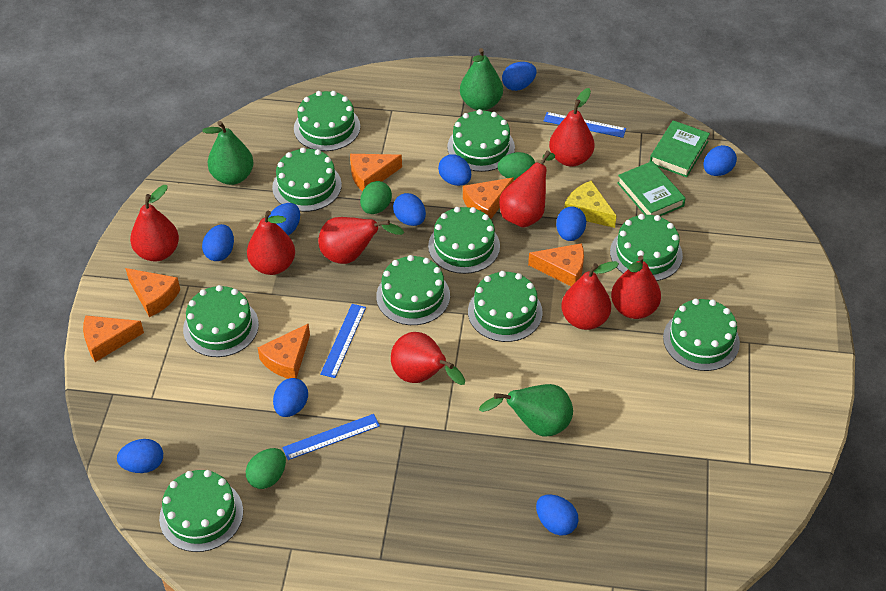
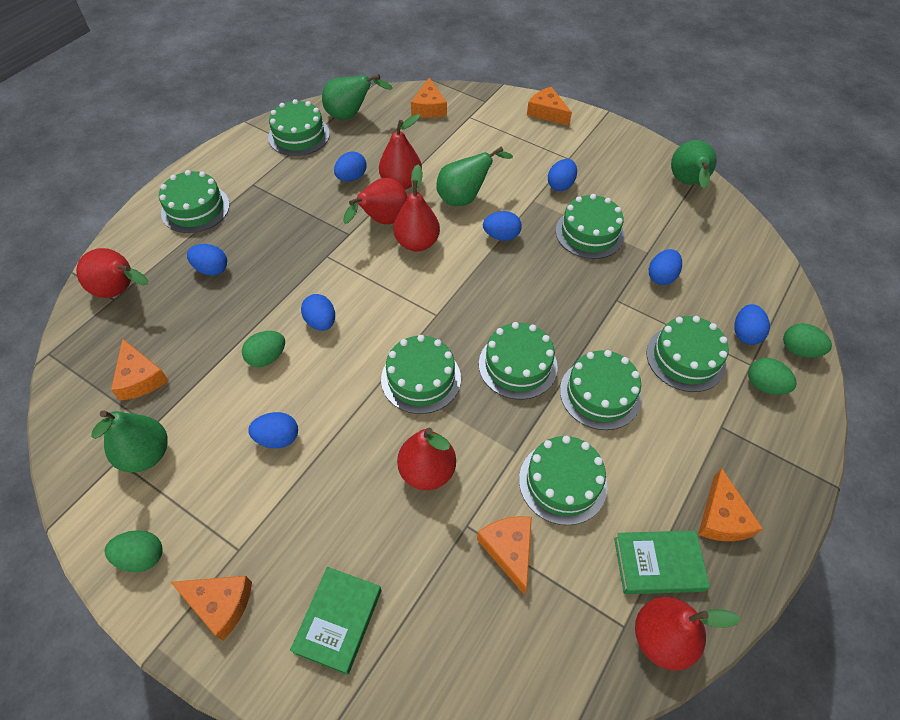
blue egg: 10 -> 8
blue ruler: 3 -> 0
green cake: 10 -> 8
green egg: 3 -> 4
green pear: 3 -> 4
red pear: 8 -> 6
yellow cheese: 1 -> 0

